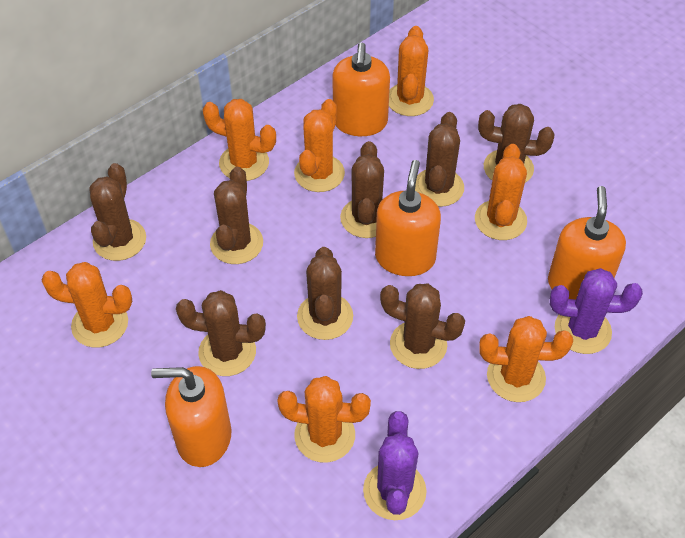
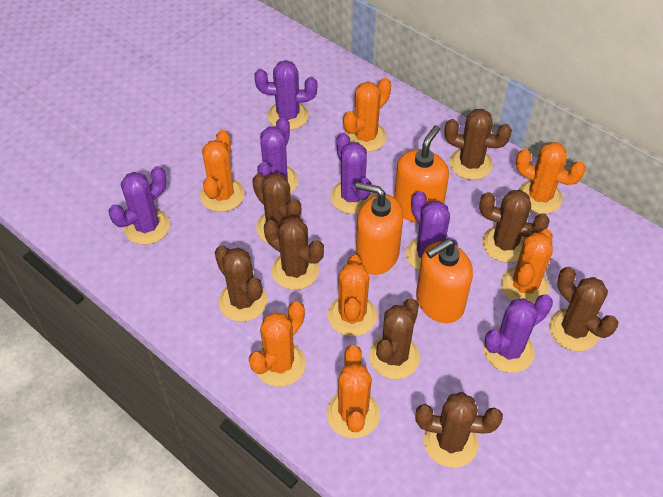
orange soap dispenser: 4 -> 3
purple cactus: 2 -> 6

